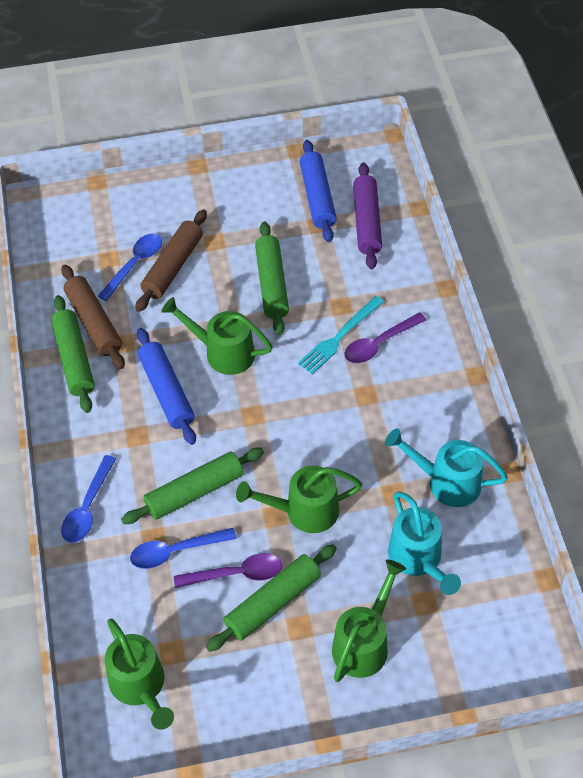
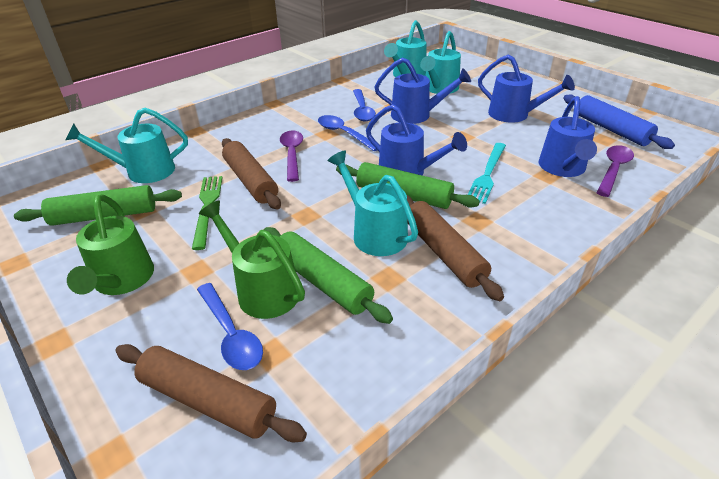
blue rolling pin: 2 -> 1
blue watering can: 0 -> 4
brown rolling pin: 2 -> 3
green fork: 0 -> 1
green rolling pin: 4 -> 3
green watering can: 4 -> 2
purple rolling pin: 1 -> 0
turquoise watering can: 2 -> 4

